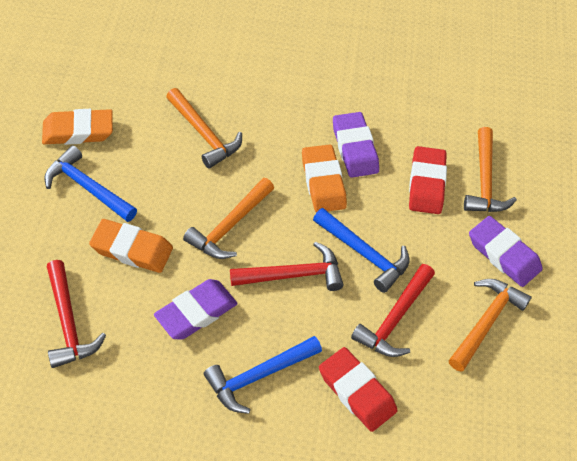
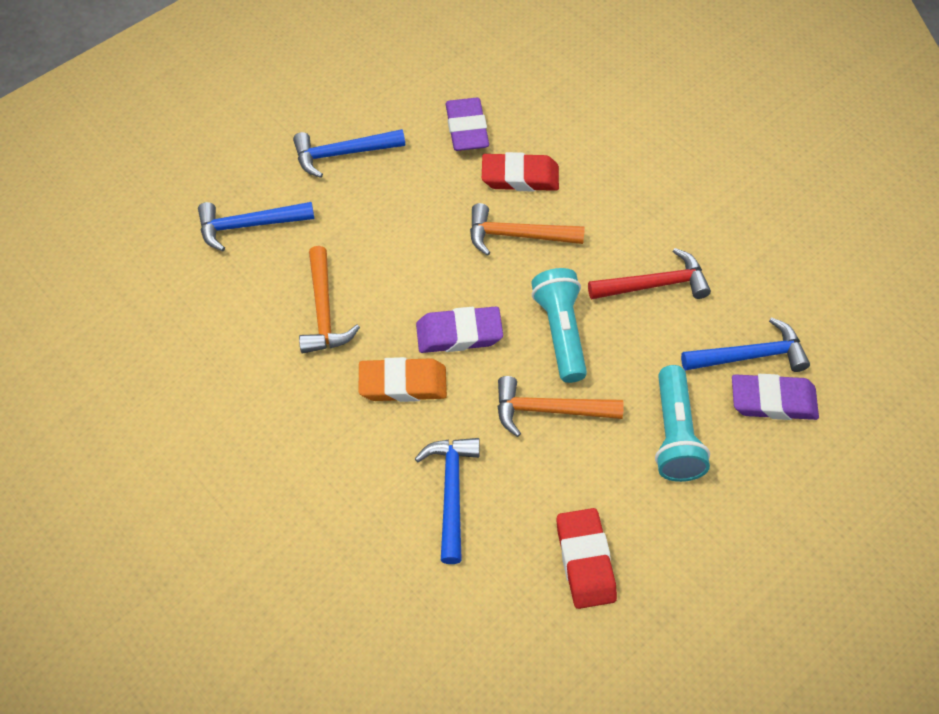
blue hammer: 3 -> 4
orange eraser: 3 -> 1
orange hammer: 4 -> 3
red hammer: 3 -> 1
turquoise flashlight: 0 -> 2

